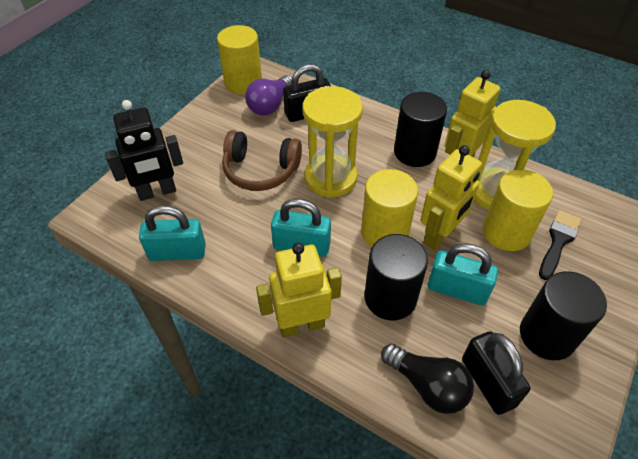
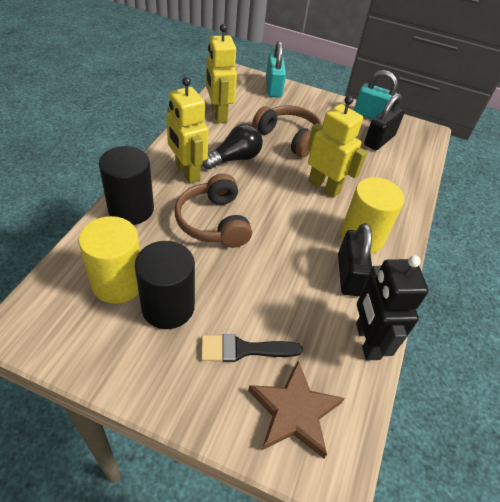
black cylinder: 3 -> 2
brown headphones: 1 -> 2
brown star: 0 -> 1
purple light bulb: 1 -> 0
turquoise padlock: 3 -> 2
yellow cylinder: 3 -> 2
yellow hourglass: 2 -> 0

